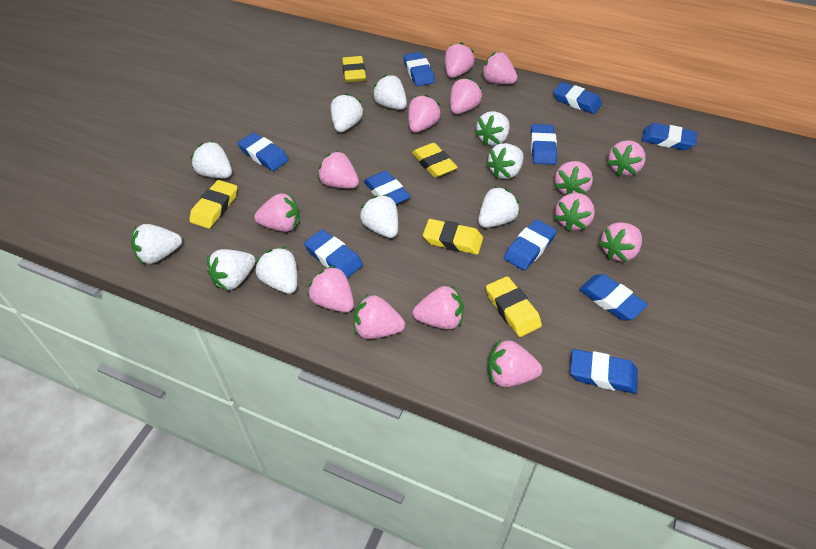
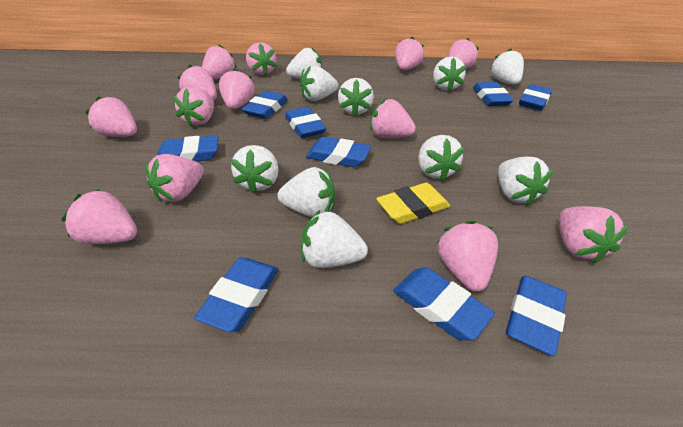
blue eraser: 10 -> 9
pink strawberry: 14 -> 13
yellow eraser: 5 -> 1

